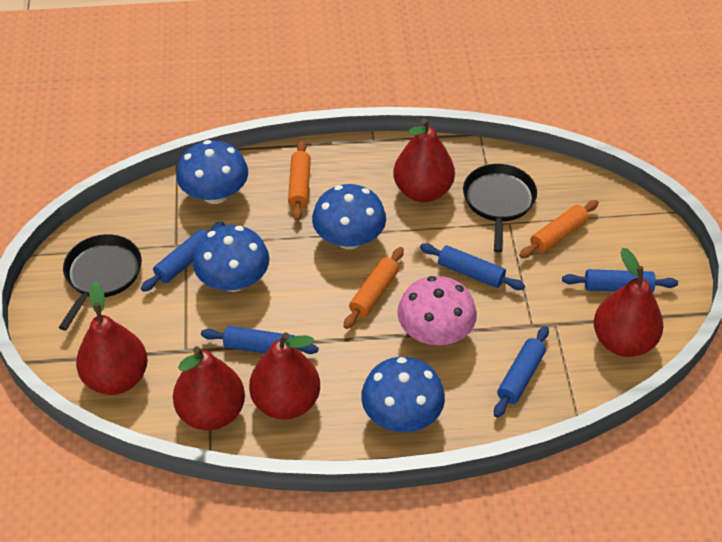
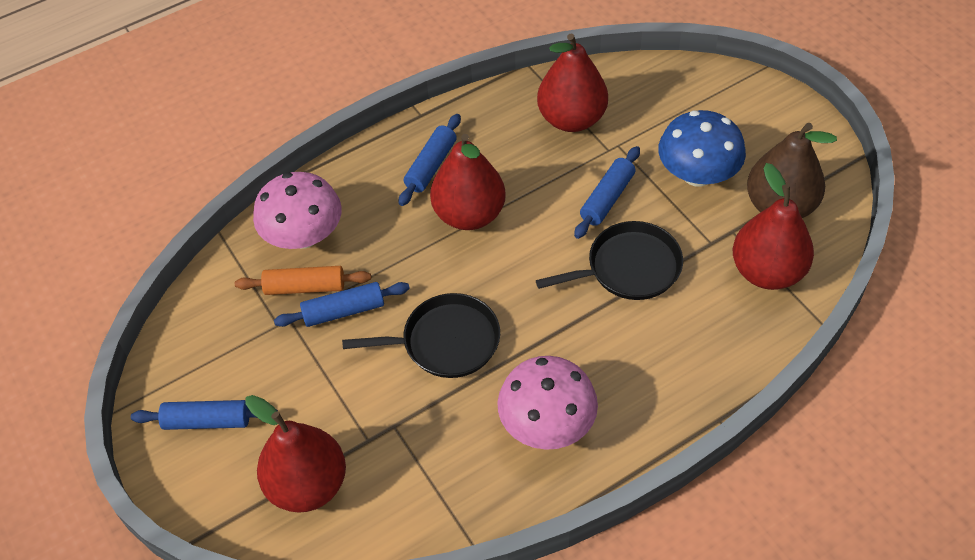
blue mushroom: 4 -> 1
blue rolling pin: 5 -> 4
brown pear: 0 -> 1
orange rolling pin: 3 -> 1
pink mushroom: 1 -> 2
red pear: 5 -> 4

